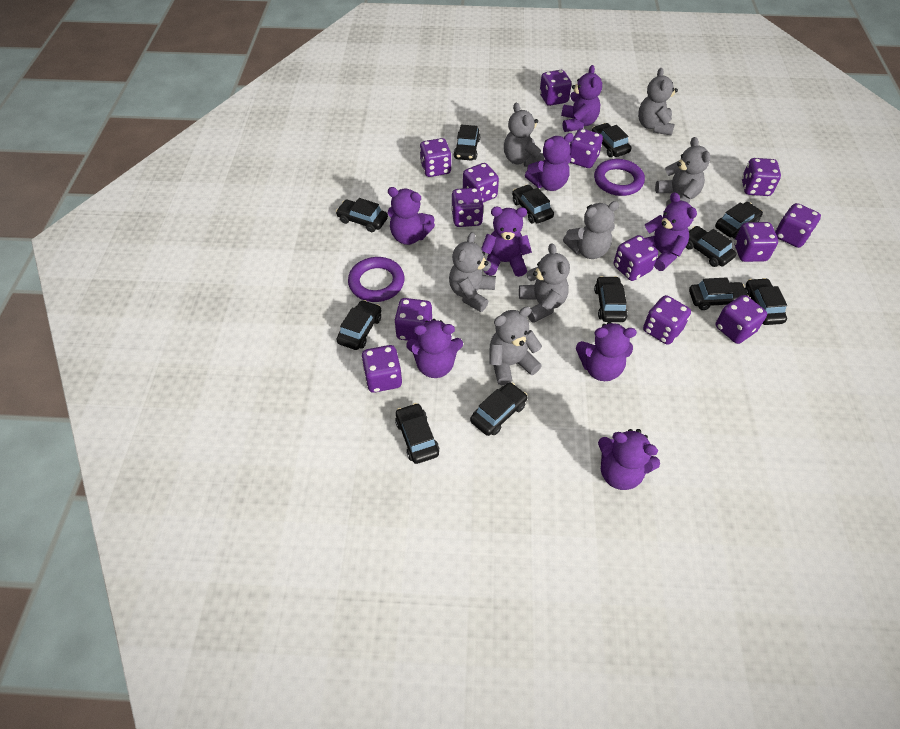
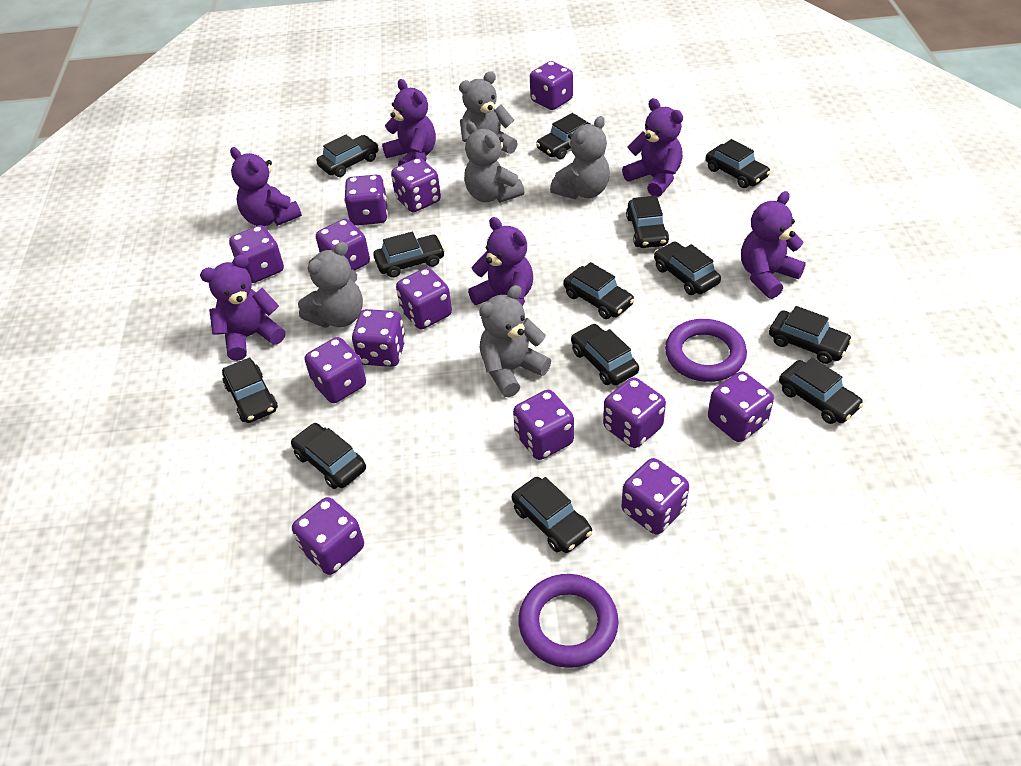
black car: 12 -> 13
grey teddy bear: 7 -> 5
purple teddy bear: 8 -> 6

